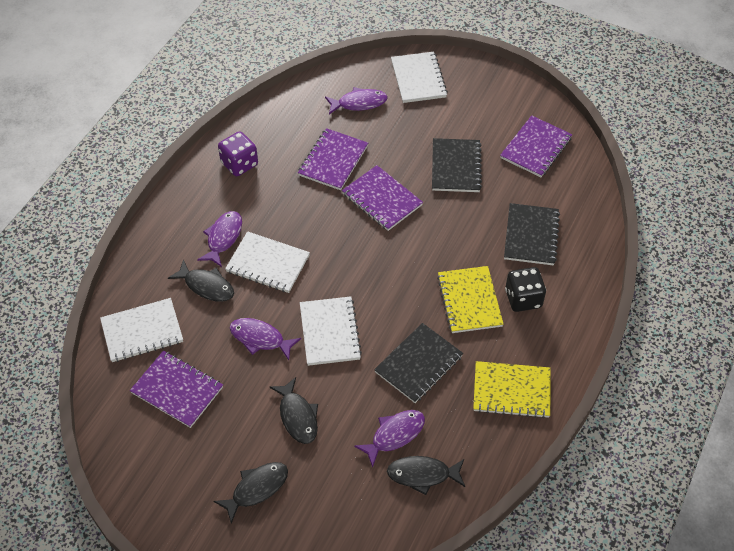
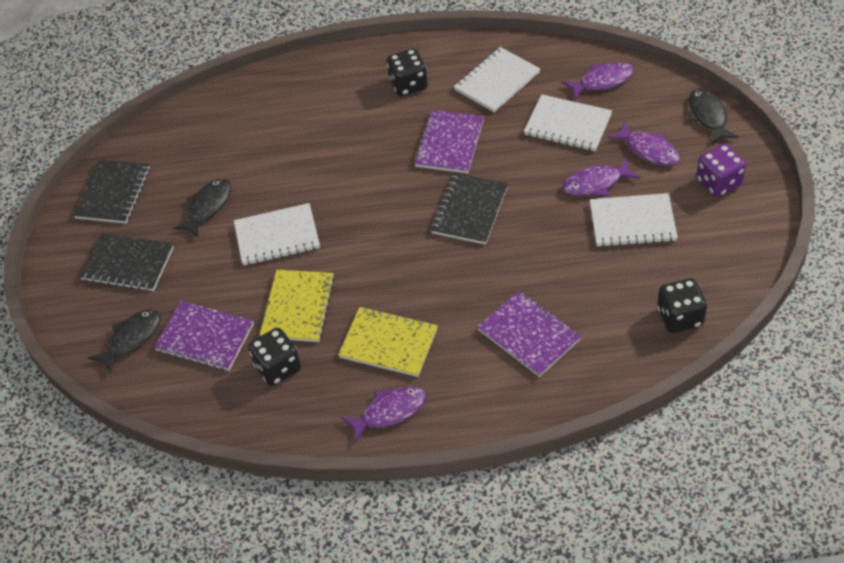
black dice: 1 -> 3
black fish: 4 -> 3
purple notebook: 4 -> 3

